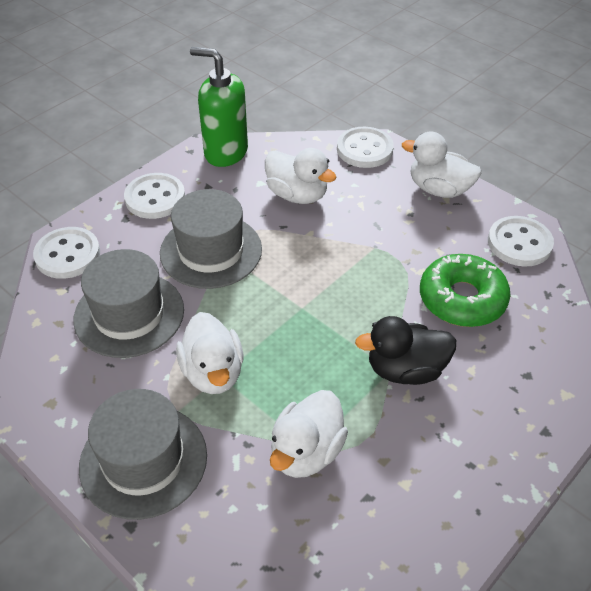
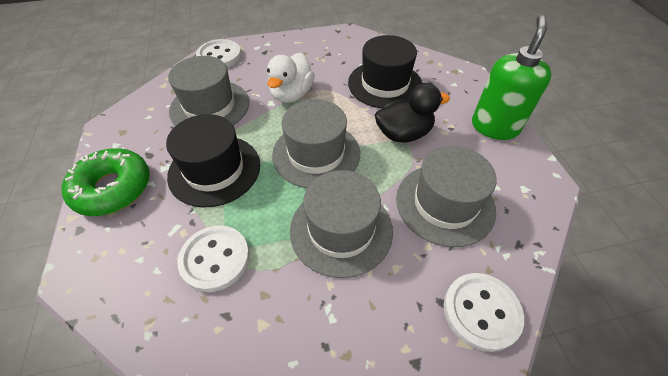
black hat: 0 -> 2
grey hat: 3 -> 4
white button: 4 -> 3
white duck: 4 -> 1

